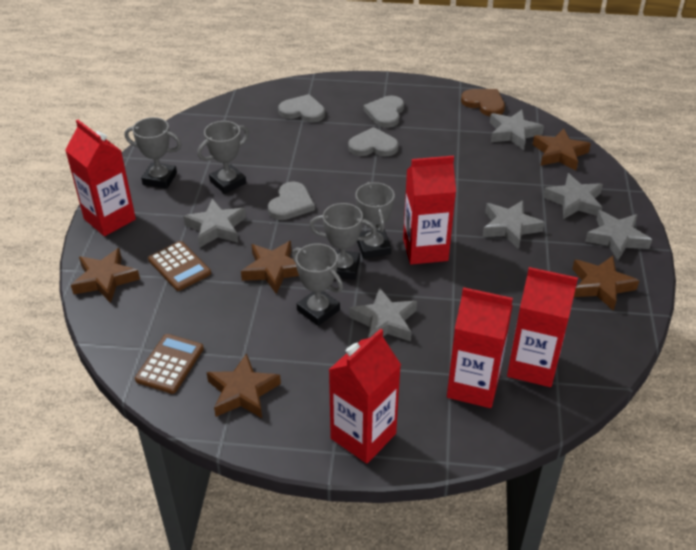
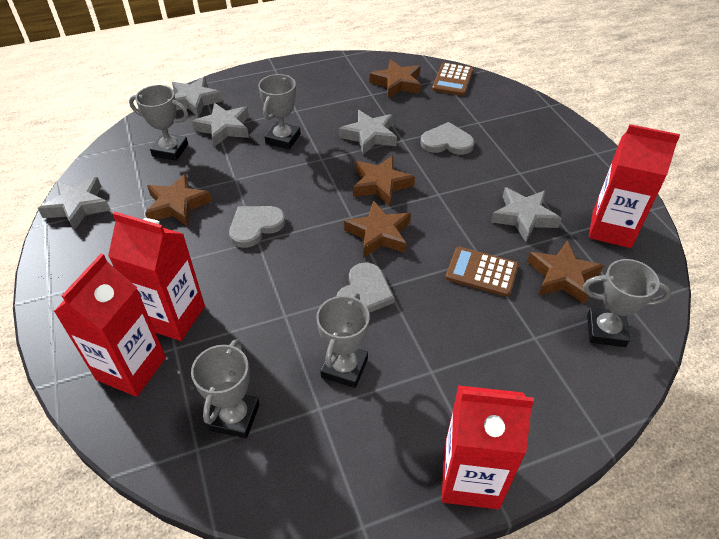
brown heart: 1 -> 0
grey heart: 4 -> 3
grey star: 6 -> 5
red carton: 5 -> 4

